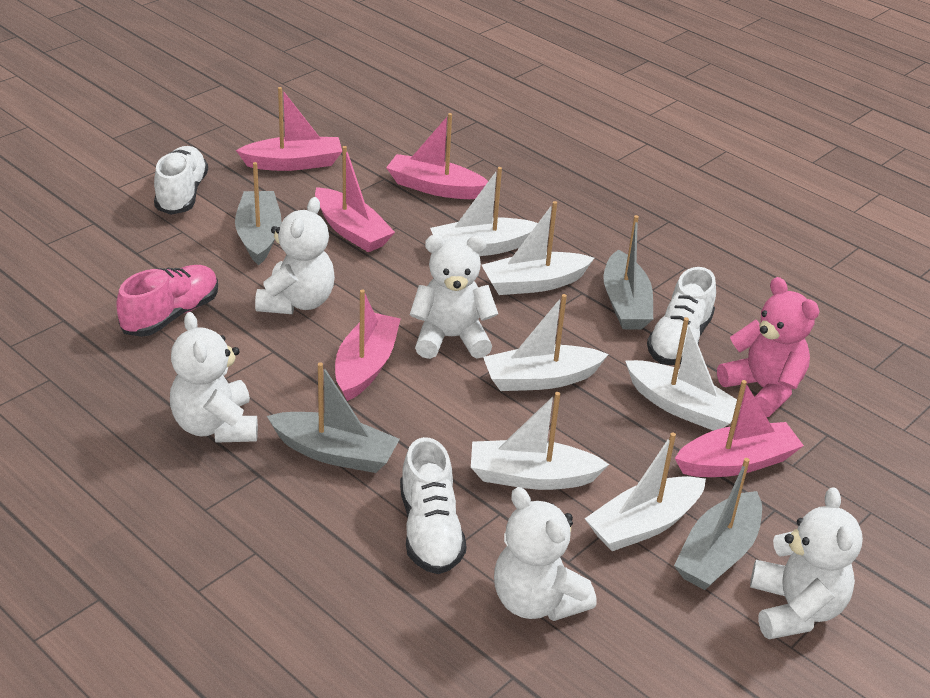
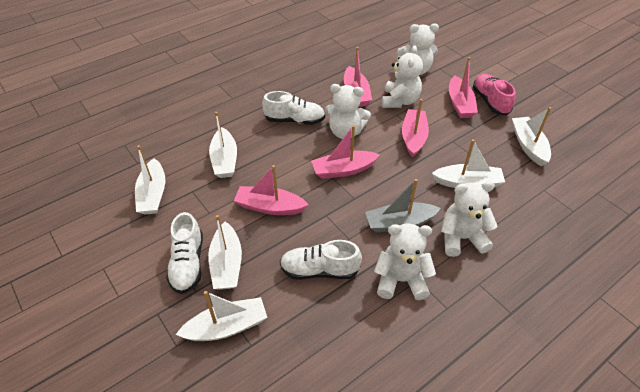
grey boat: 4 -> 1
pink teddy bear: 1 -> 0

